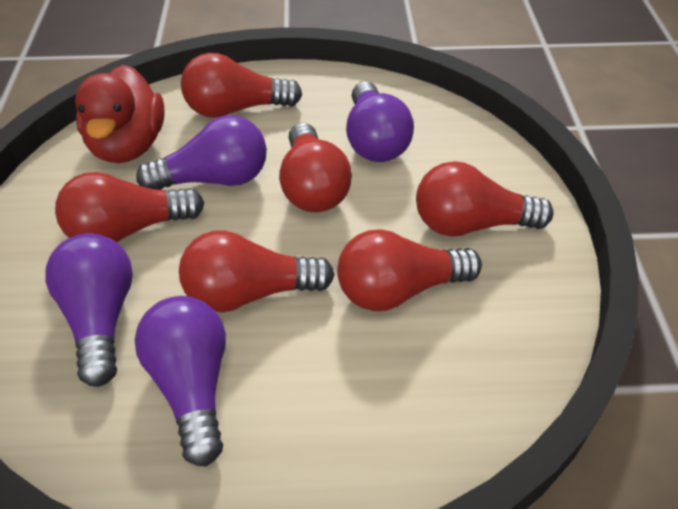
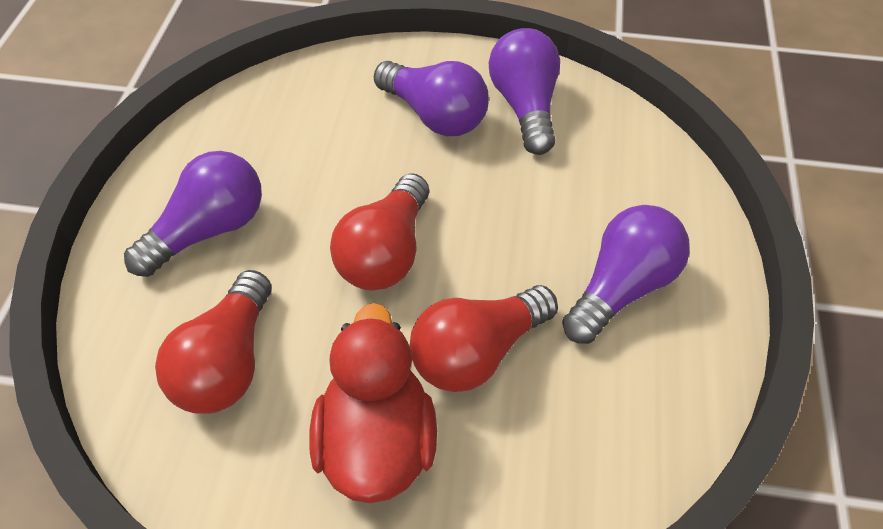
red light bulb: 6 -> 3

